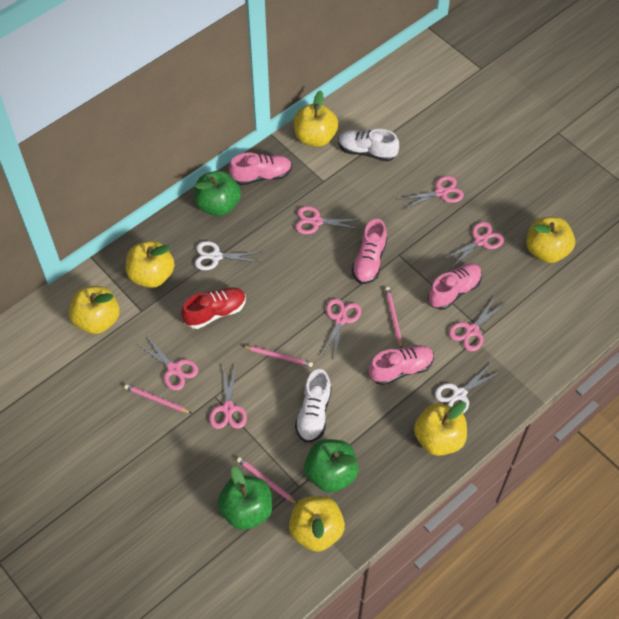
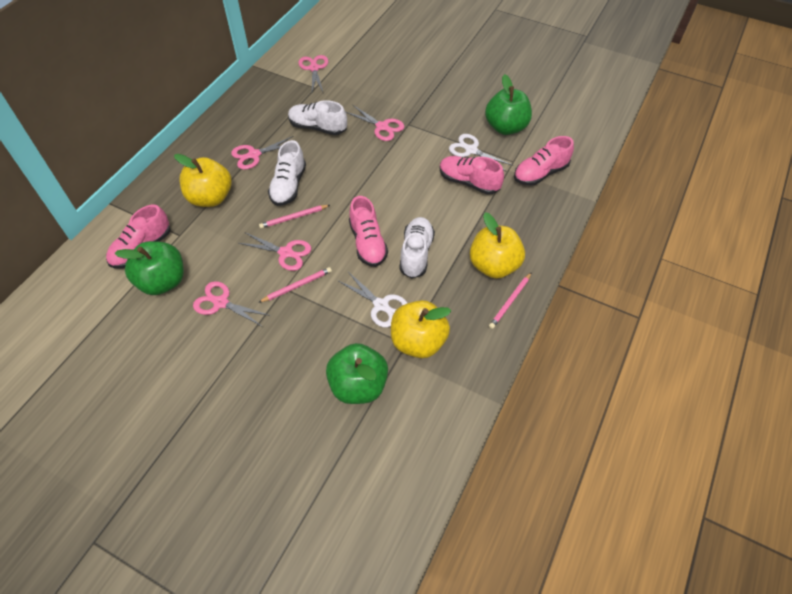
pink pencil: 4 -> 3
pink scissors: 7 -> 5
red shoe: 1 -> 0
white shoe: 2 -> 3
yellow apple: 6 -> 3

